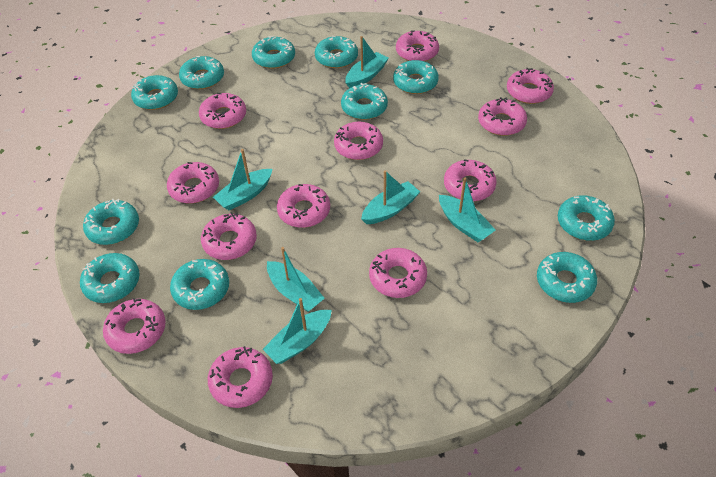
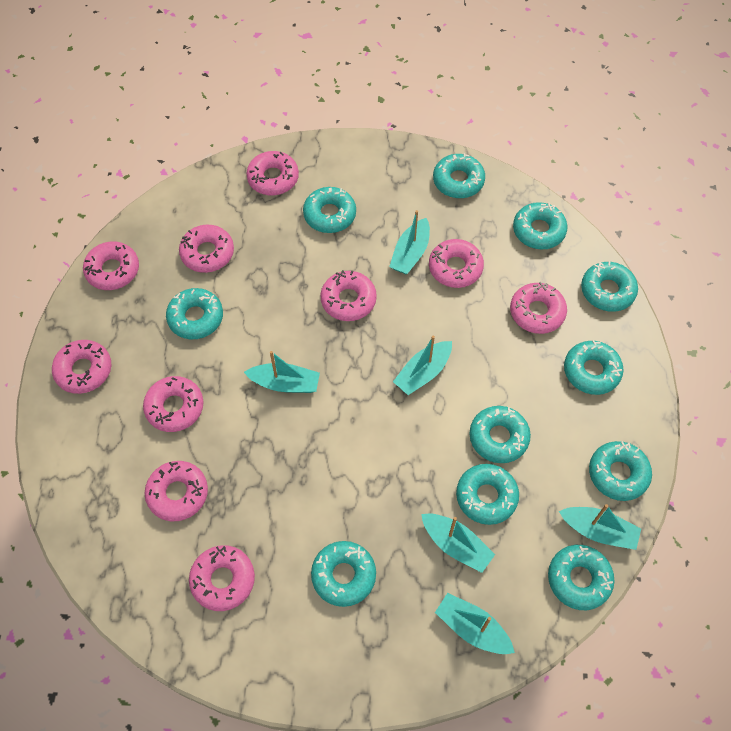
pink donut: 12 -> 10

